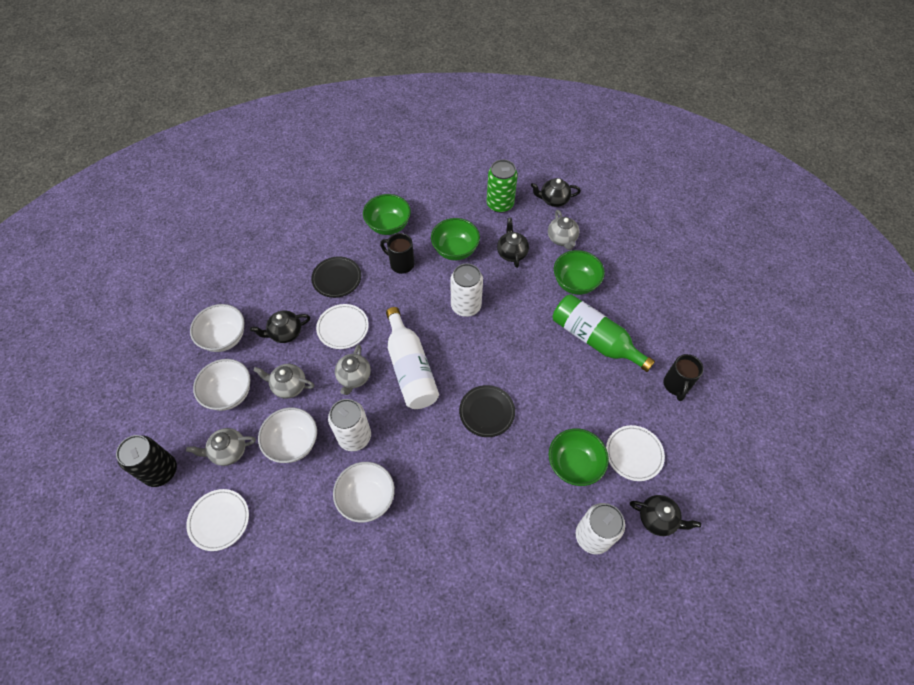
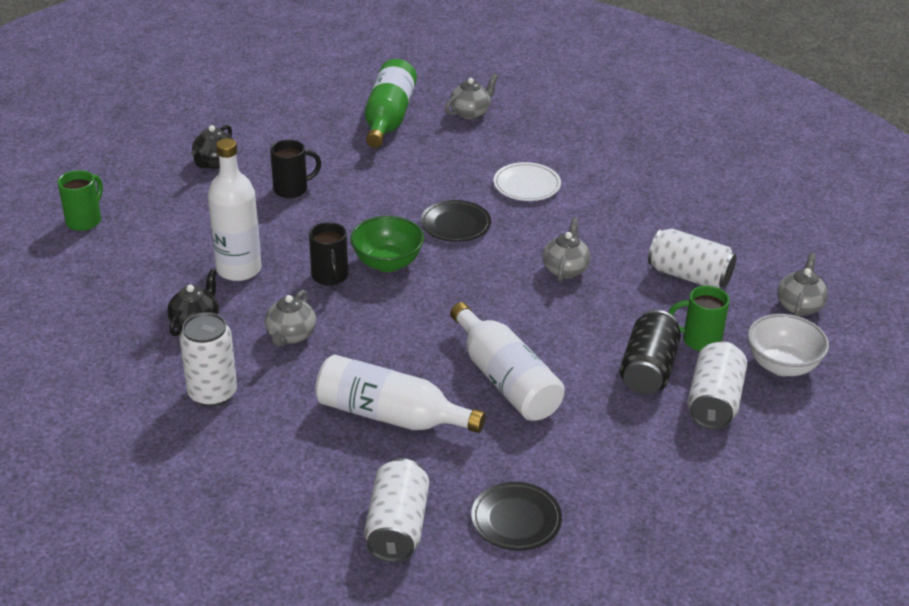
black teapot: 4 -> 2
green bowl: 4 -> 1
green can: 1 -> 0
green mug: 0 -> 2
white bottle: 1 -> 3
white bowl: 4 -> 1
white can: 3 -> 4
white plate: 3 -> 1

